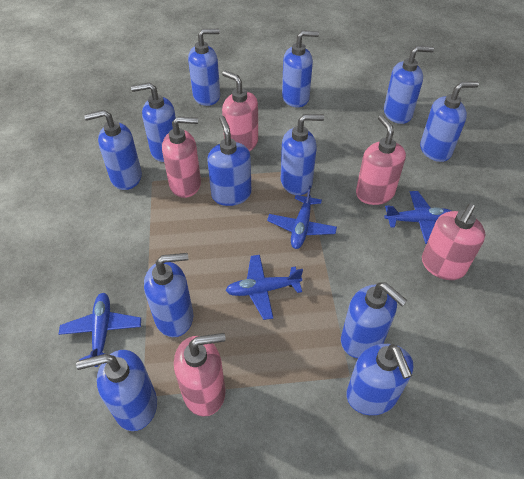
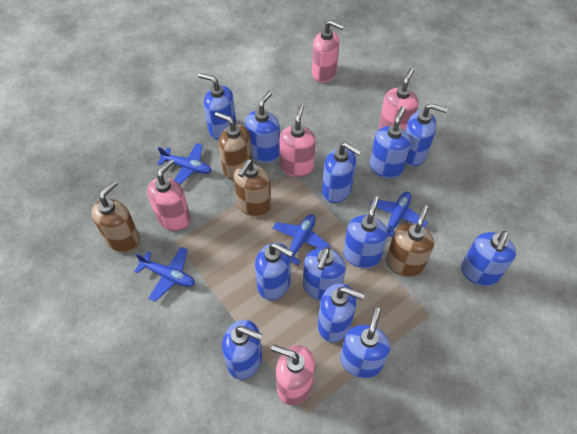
brown soap dispenser: 0 -> 4

